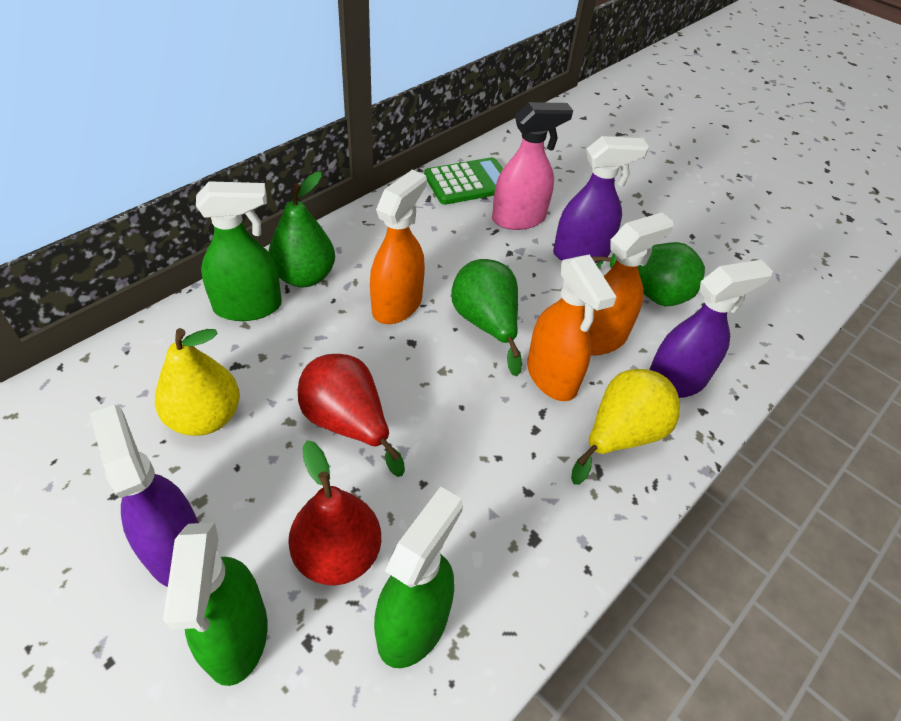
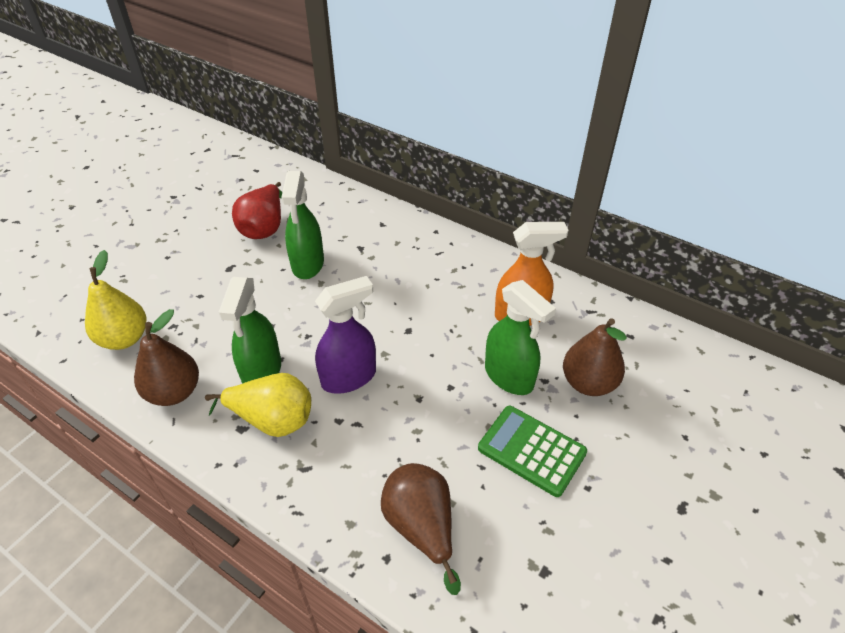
brown pear: 0 -> 3
green pear: 3 -> 0
orange spray bottle: 3 -> 1
pink spray bottle: 1 -> 0
purple spray bottle: 3 -> 1
red pear: 2 -> 1

